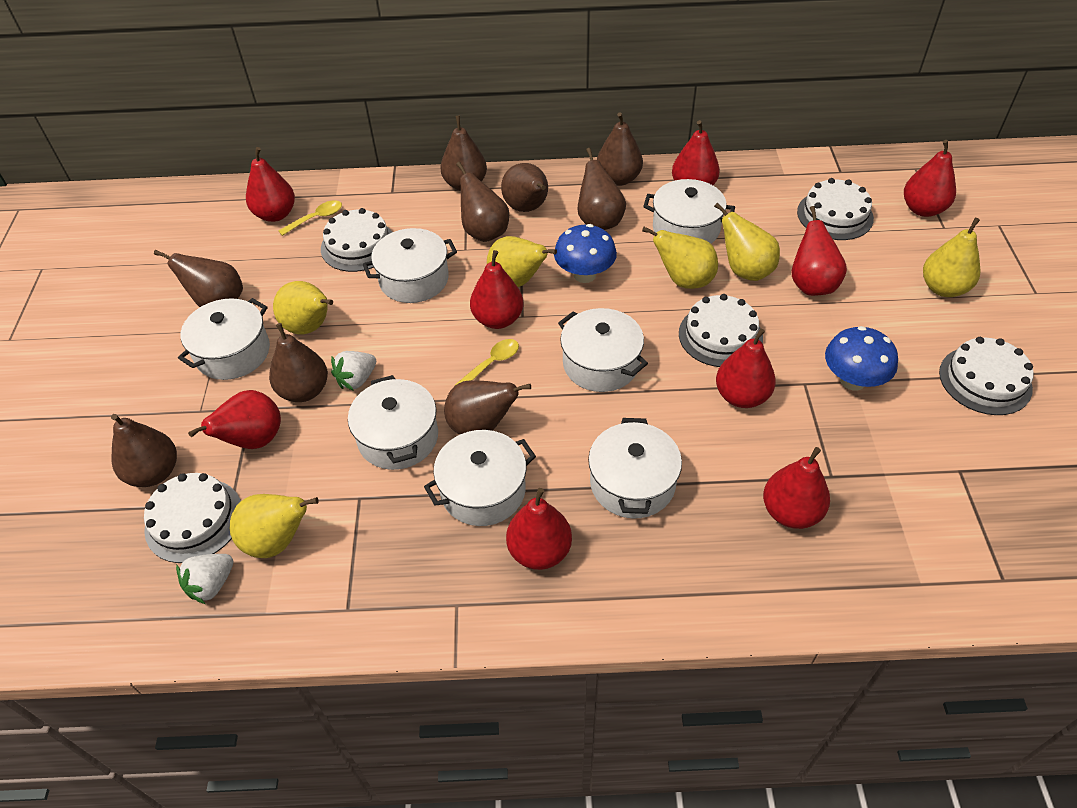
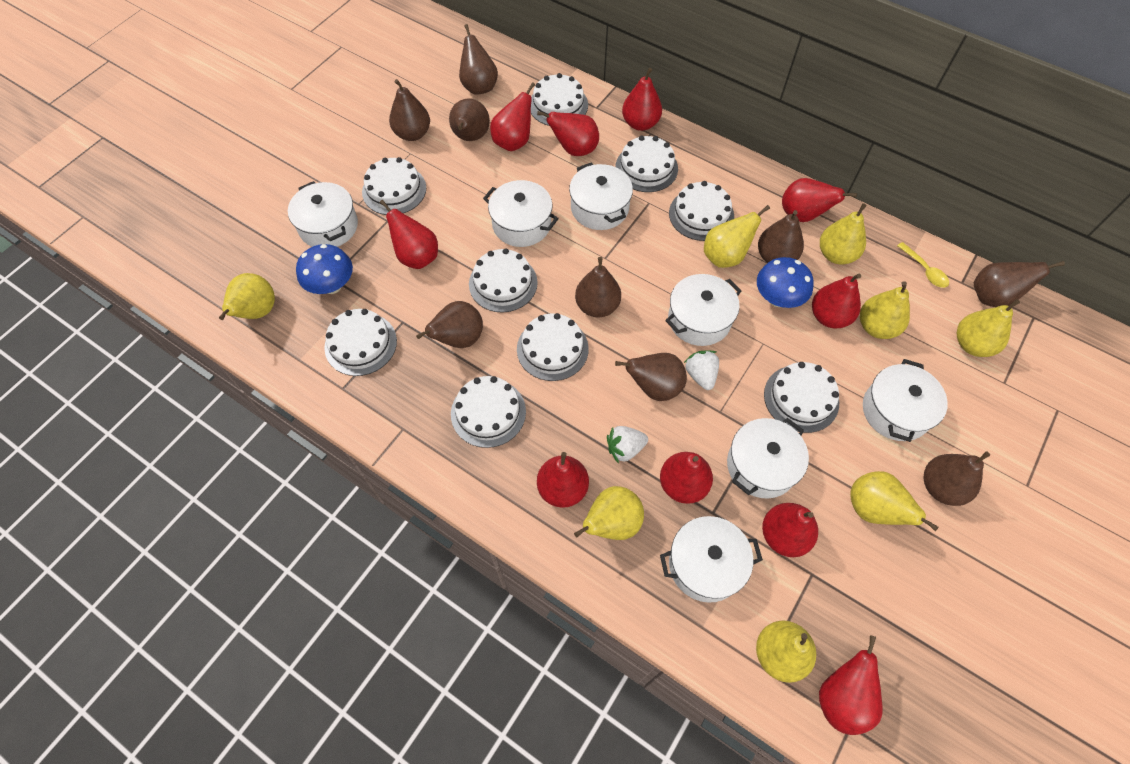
red pear: 9 -> 10
white cake: 5 -> 9
yellow pear: 6 -> 8
yellow spoon: 2 -> 1

